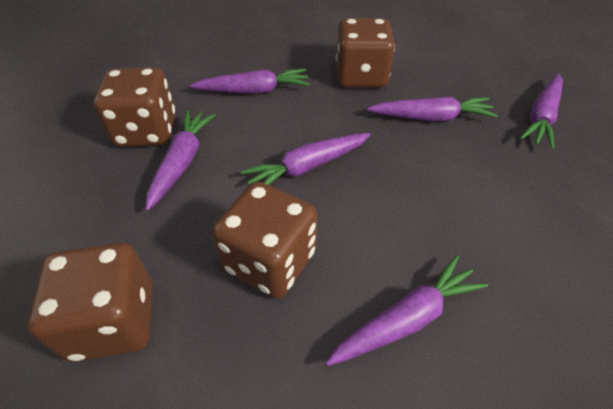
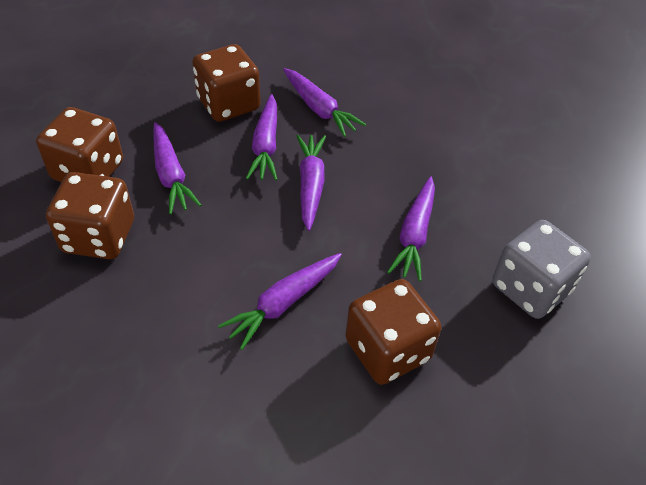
grey dice: 0 -> 1

